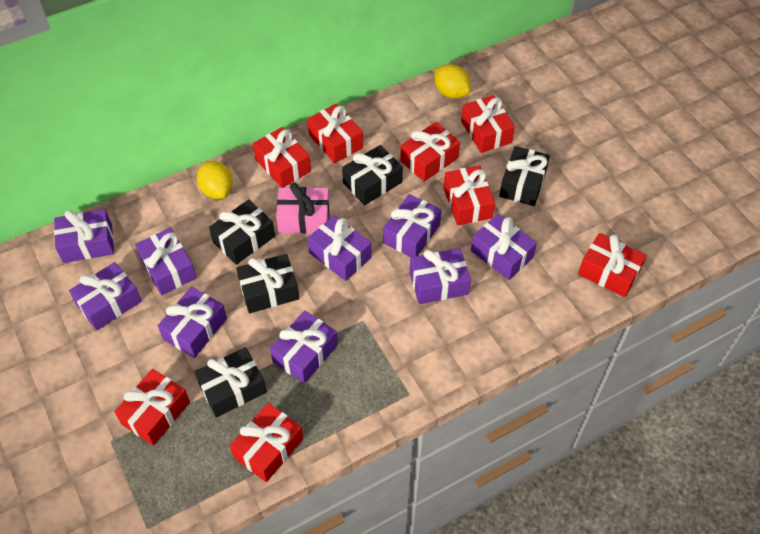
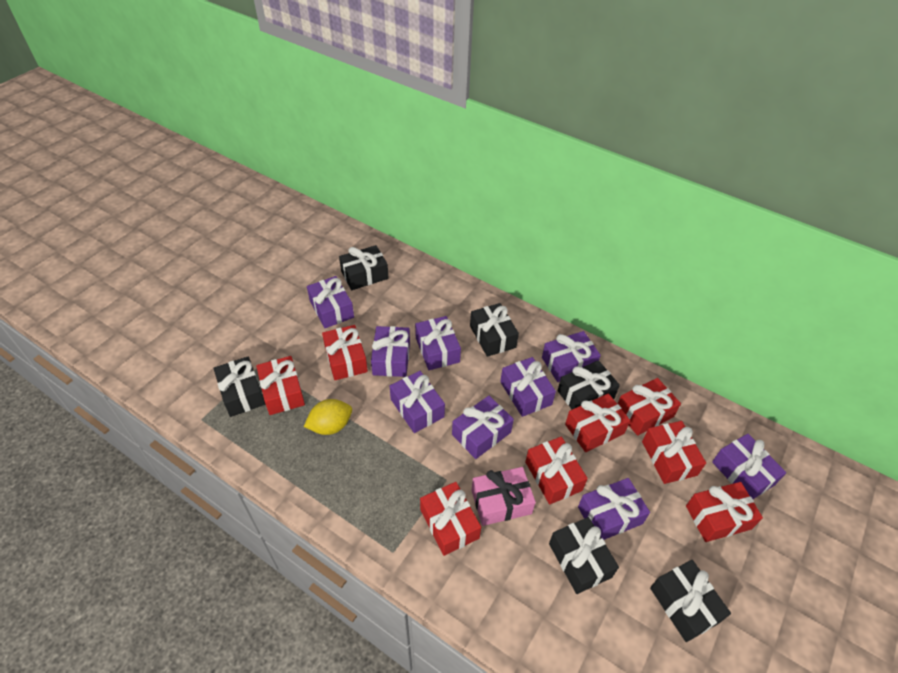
black gift: 5 -> 6
yellow lemon: 2 -> 1

